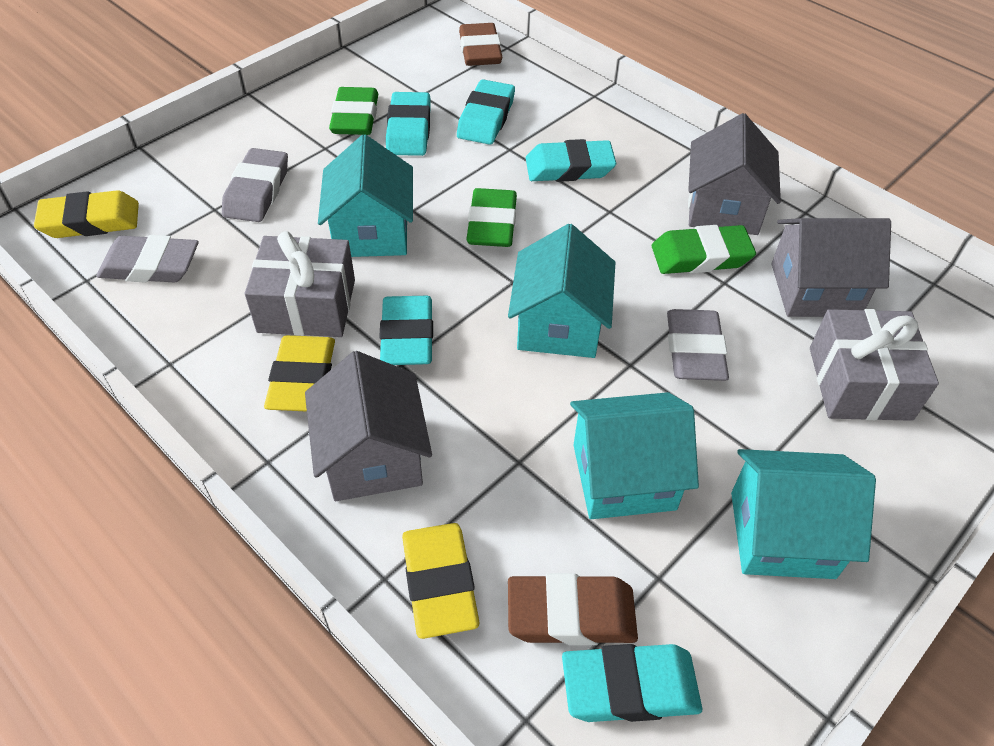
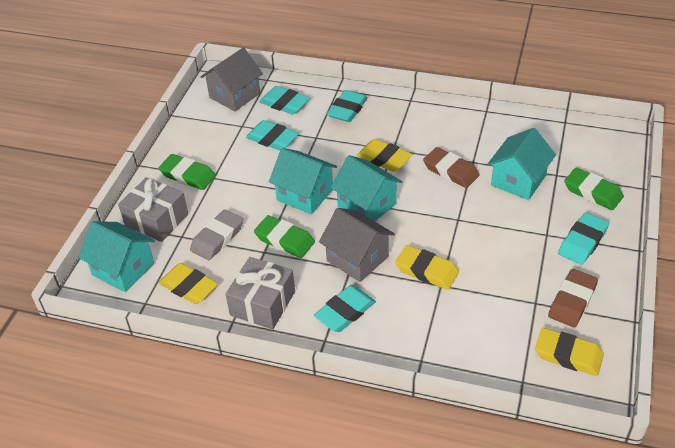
grey eraser: 3 -> 1
grey house: 3 -> 2
yellow eraser: 3 -> 4

